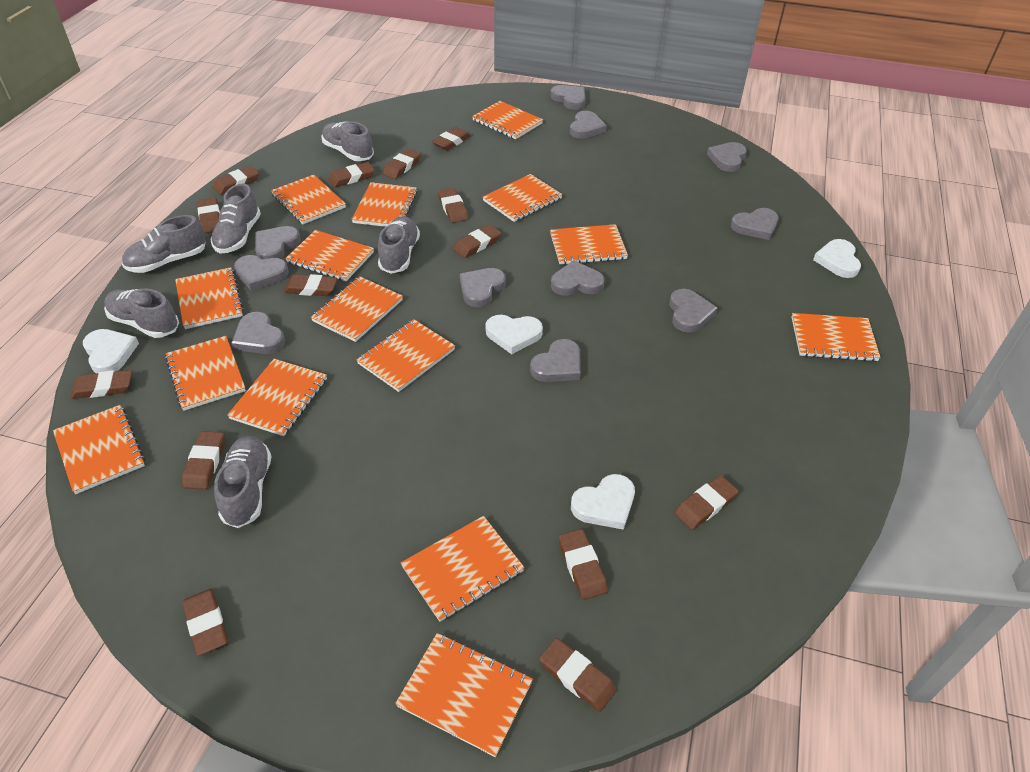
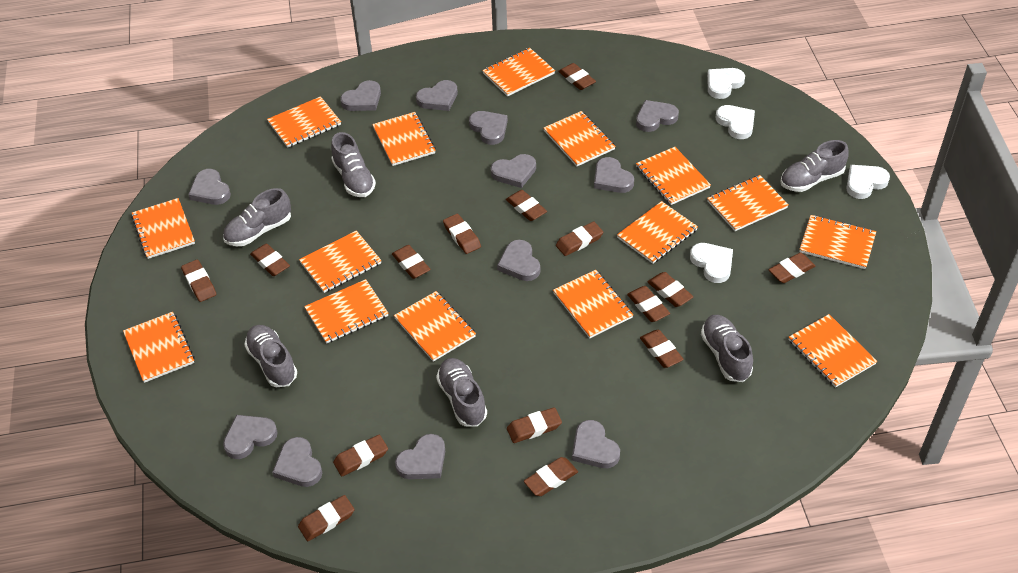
brown eraser: 14 -> 15
grey heart: 11 -> 12

